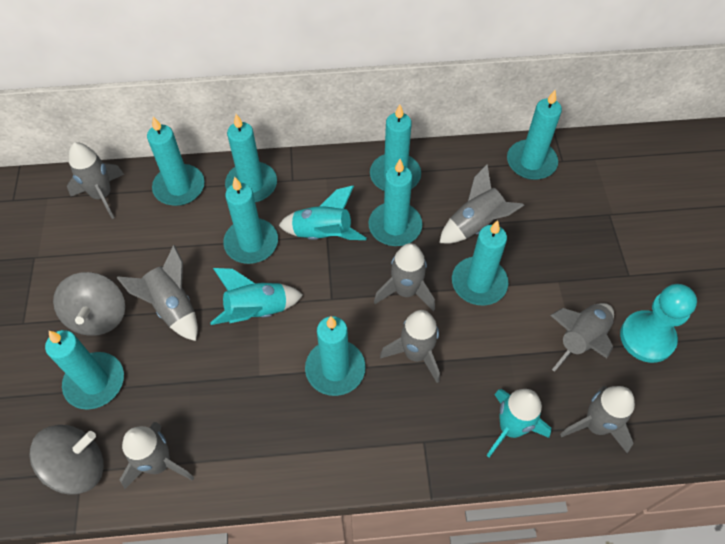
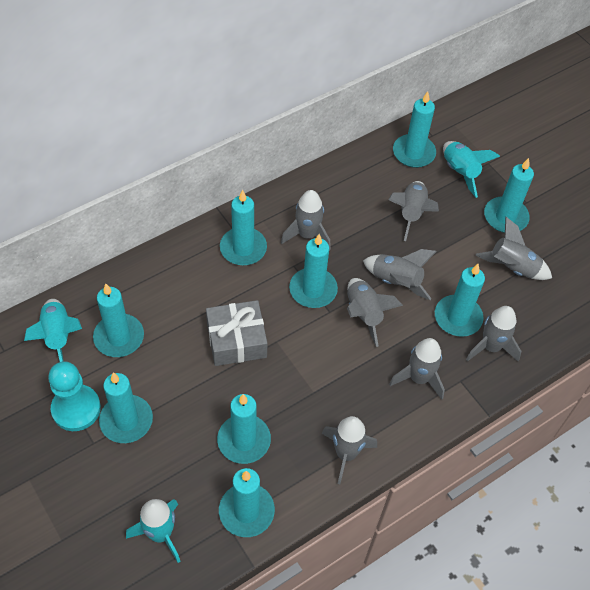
grey gift: 0 -> 1
grey spinning top: 2 -> 0

